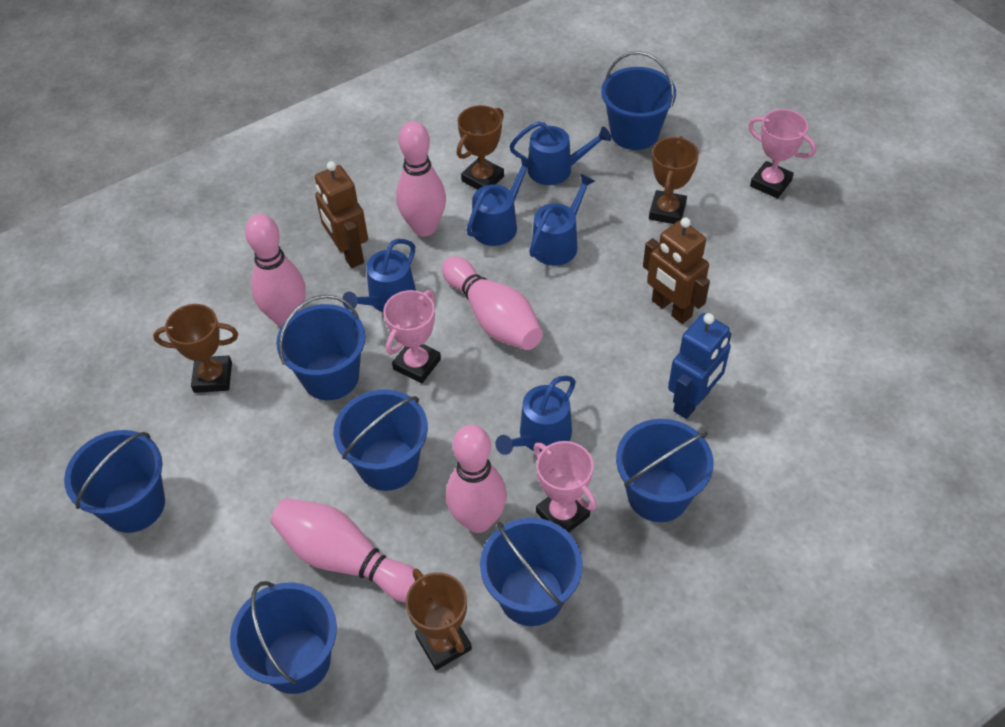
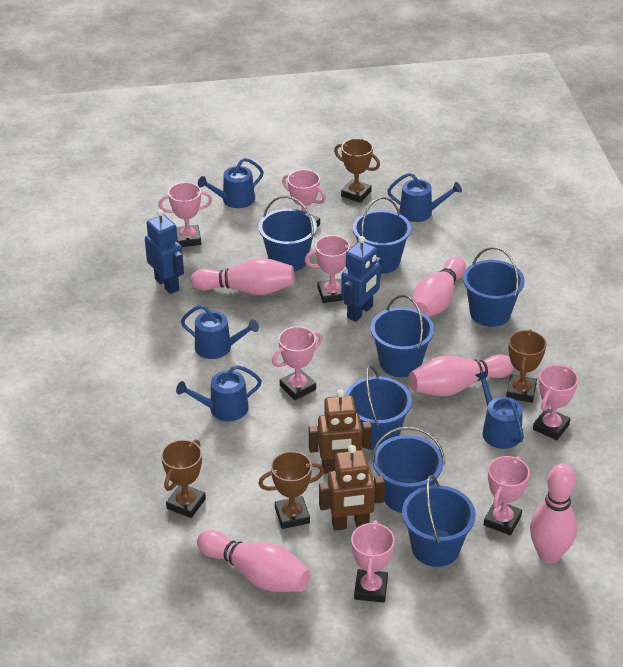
blue robot: 1 -> 2
pink trophy: 3 -> 7

